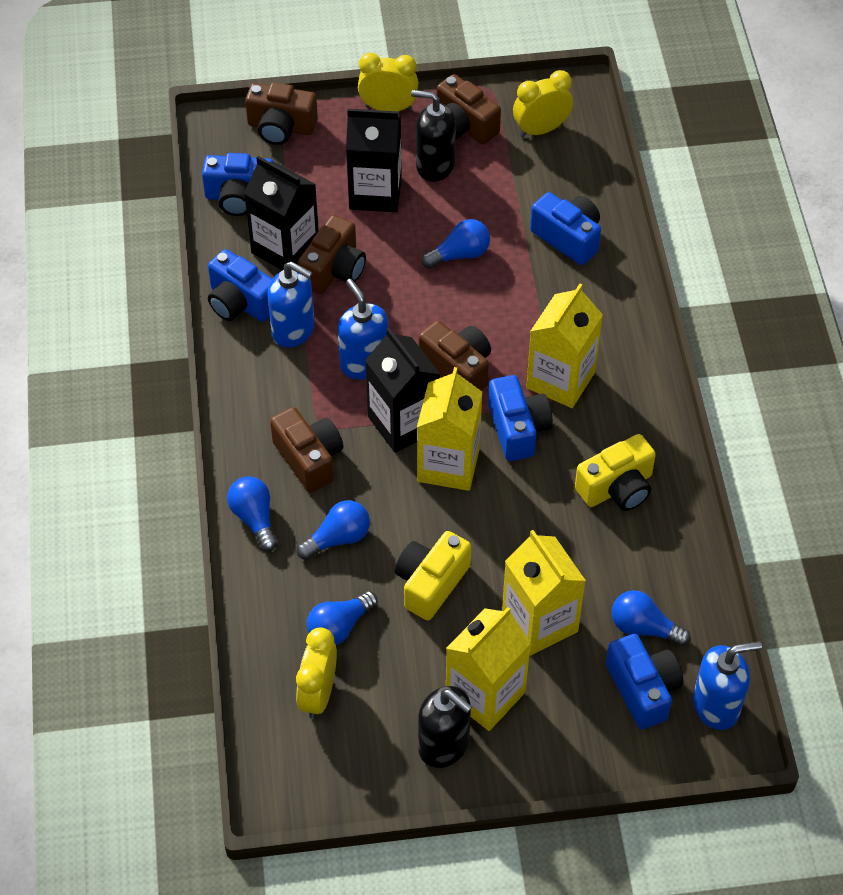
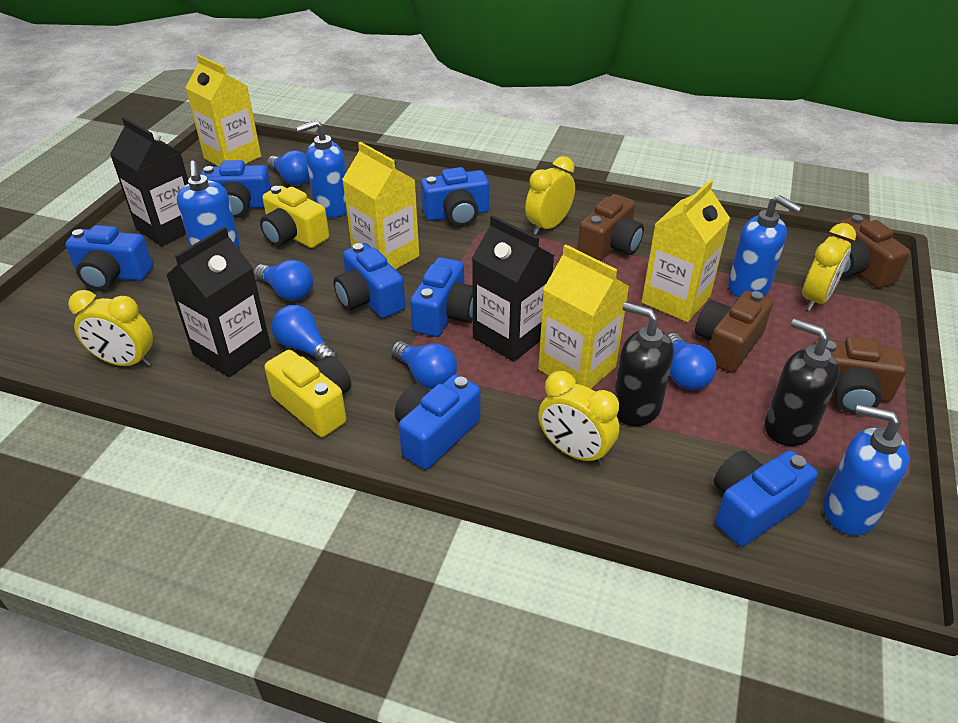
blue camera: 5 -> 7
blue soap dispenser: 3 -> 4
brown camera: 5 -> 4
yellow clock: 3 -> 4

